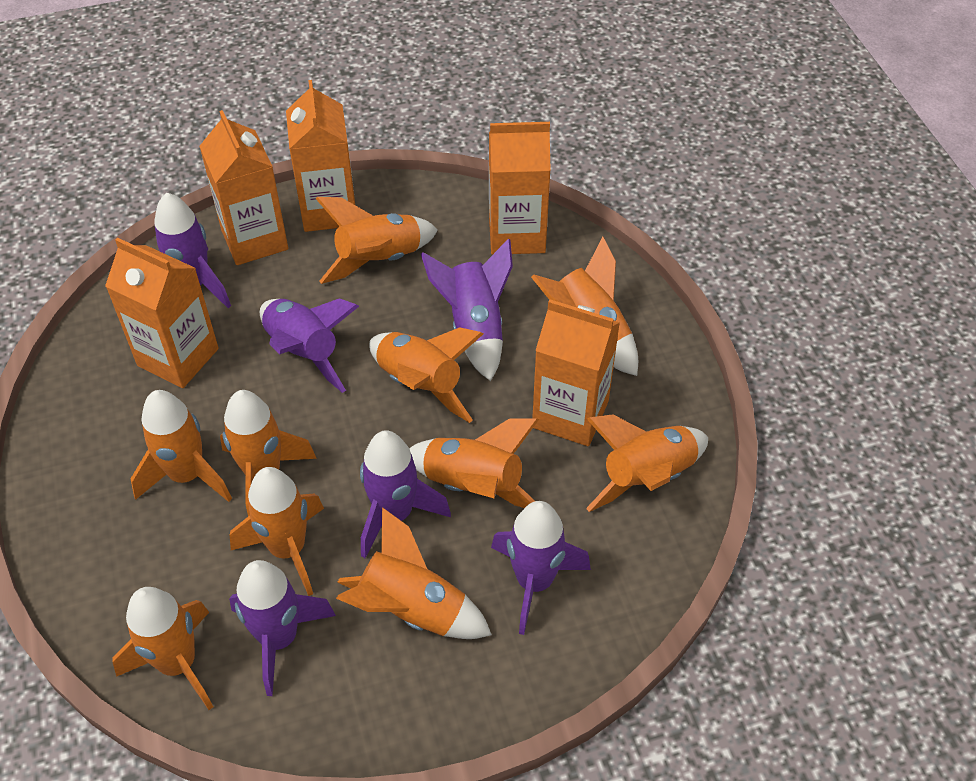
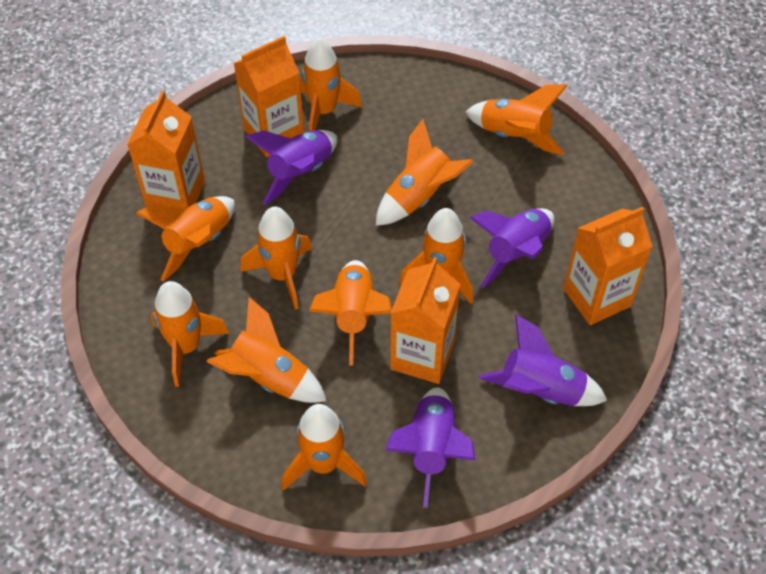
orange carton: 5 -> 4
purple rocket: 6 -> 4

